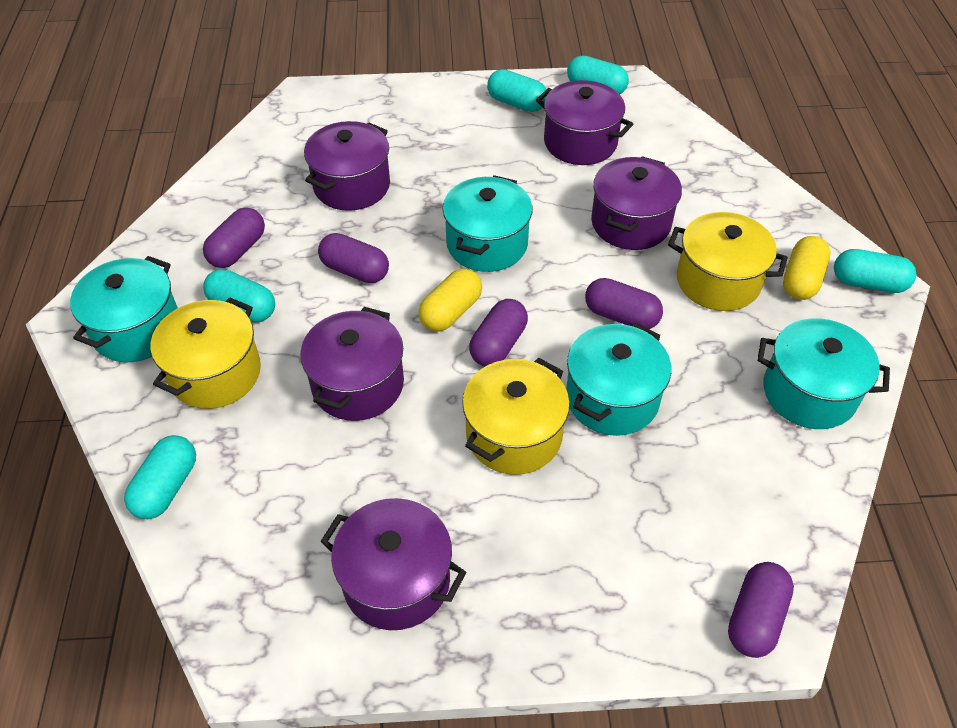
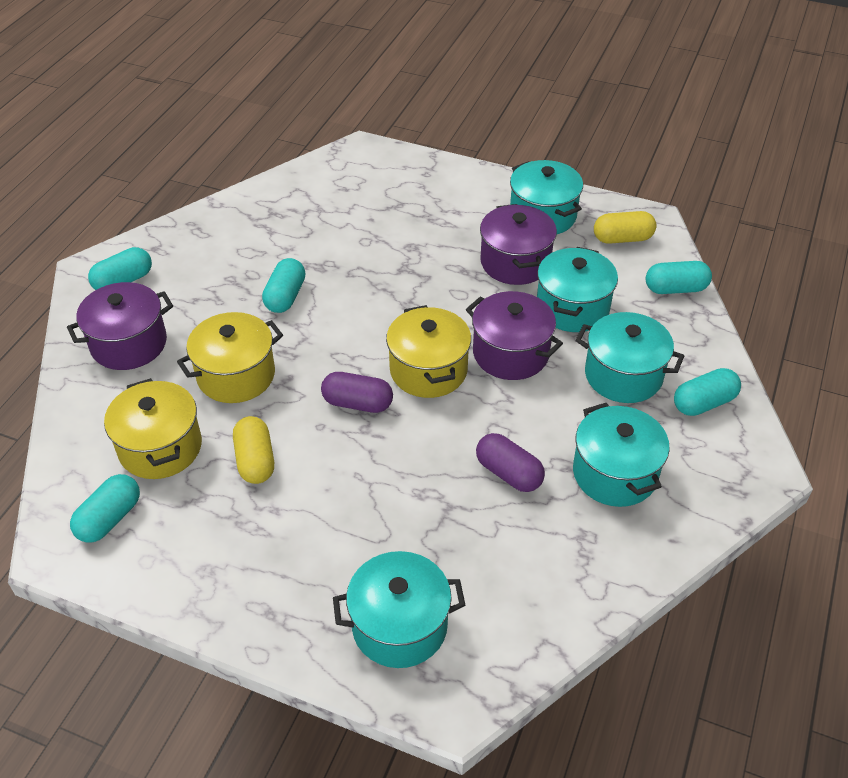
purple capsule: 5 -> 2
purple pot: 5 -> 3
turquoise pot: 4 -> 5

